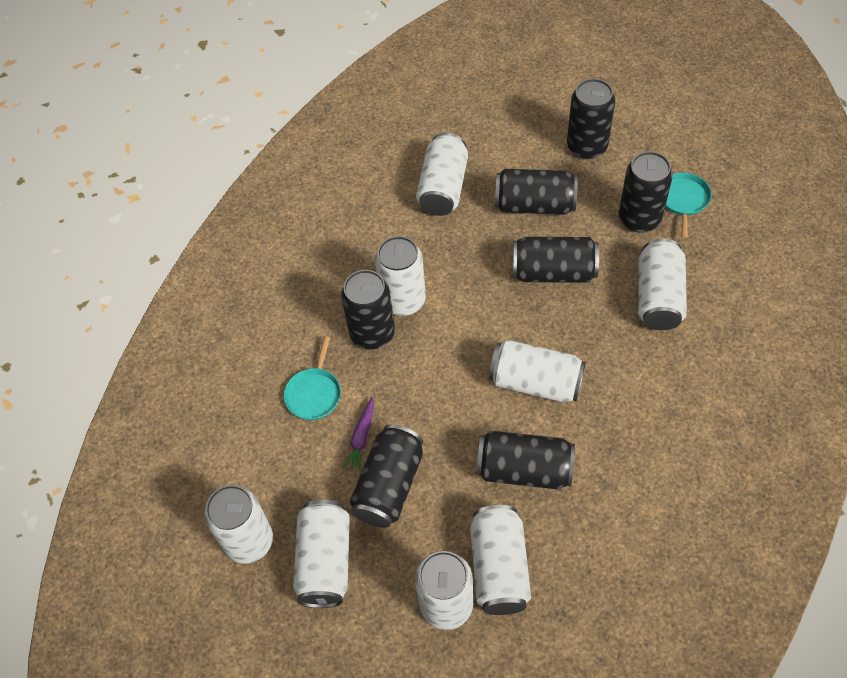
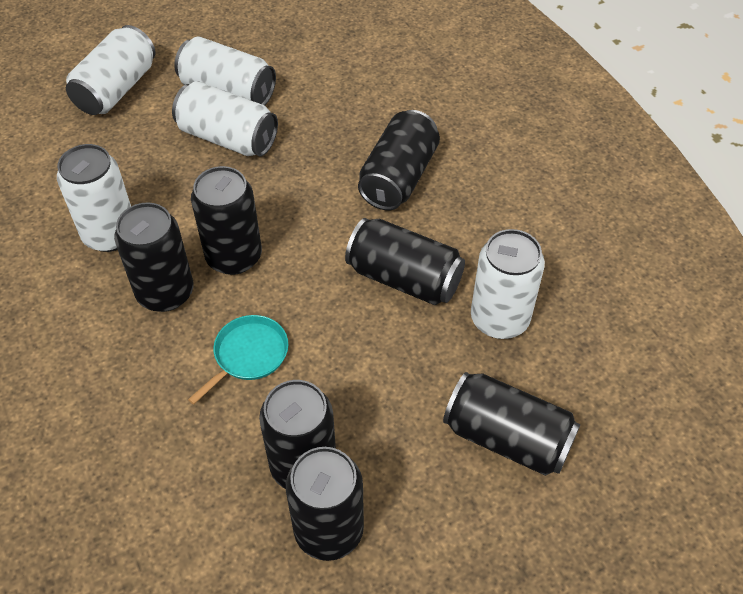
purple carrot: 1 -> 0
turquoise pan: 2 -> 1
white can: 8 -> 5

